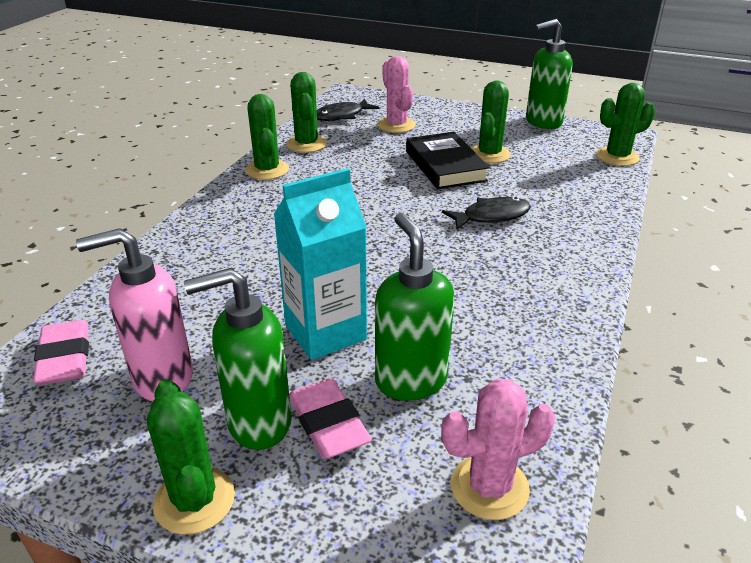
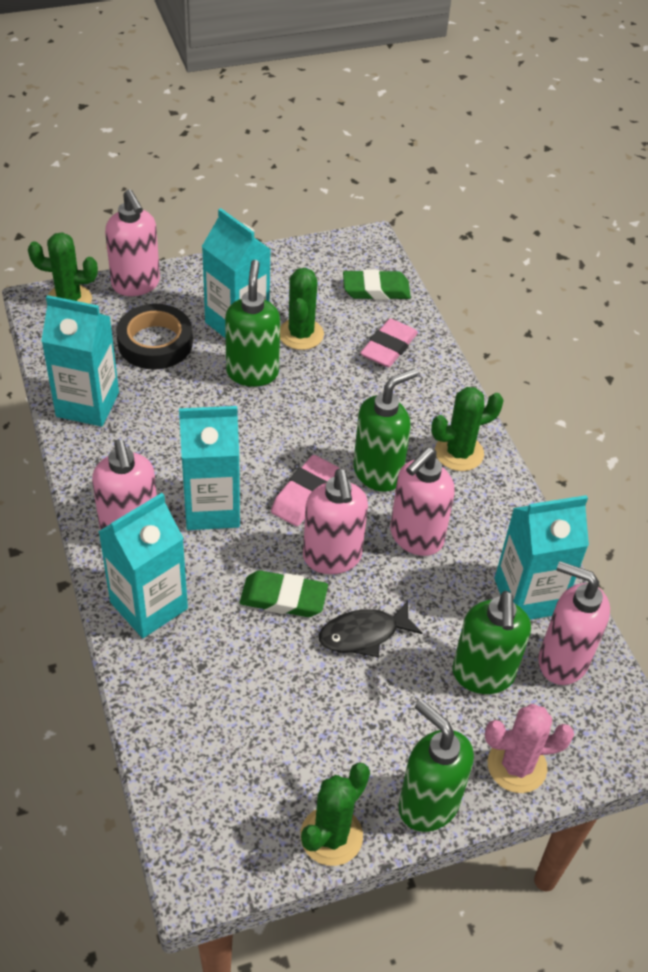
black book: 1 -> 0
black fish: 2 -> 1
black tape: 0 -> 1
green cactus: 5 -> 4
green eraser: 0 -> 2
green soap dispenser: 3 -> 4
pink cactus: 2 -> 1
pink soap dispenser: 1 -> 5
turquoise carton: 1 -> 5

